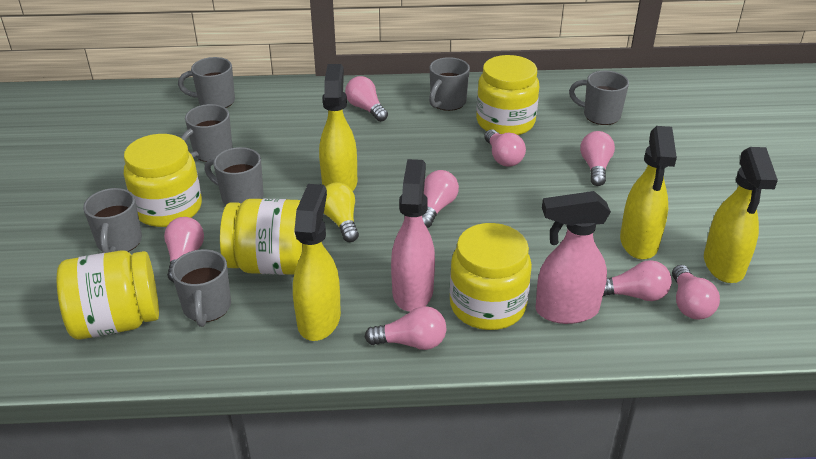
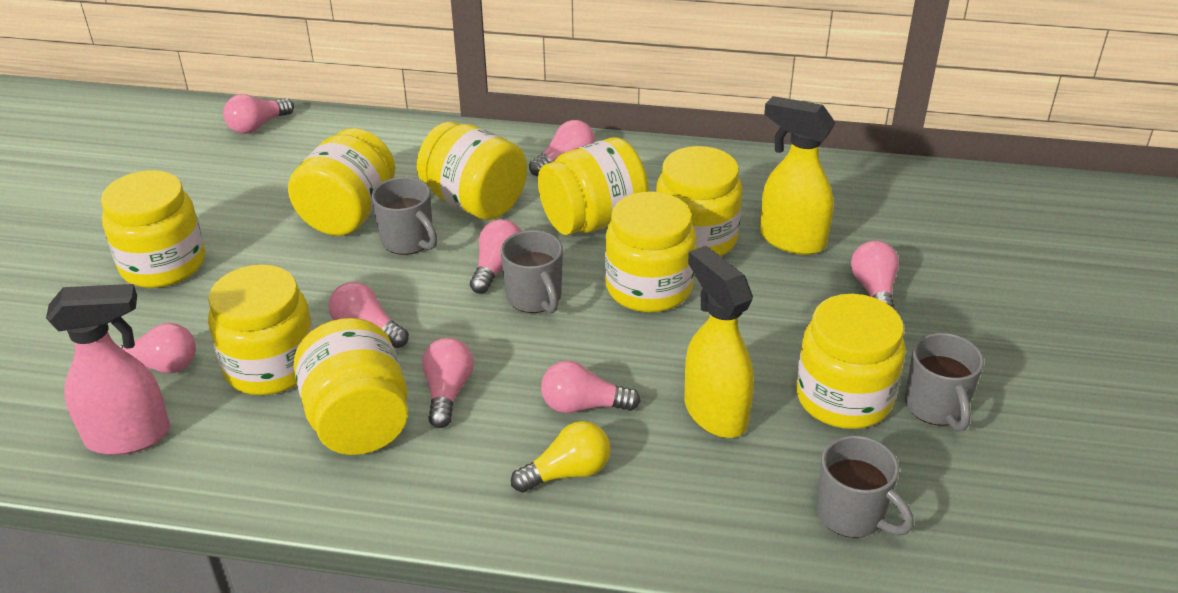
grey mug: 7 -> 4
pink spray bottle: 2 -> 1
yellow jar: 5 -> 9
yellow spray bottle: 4 -> 2

